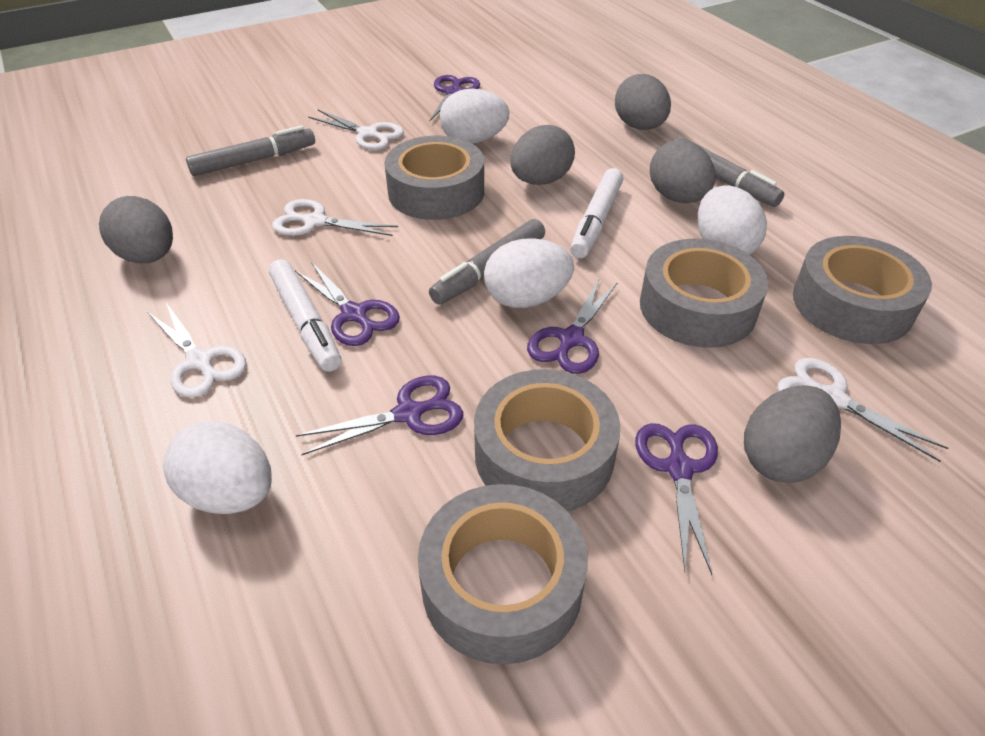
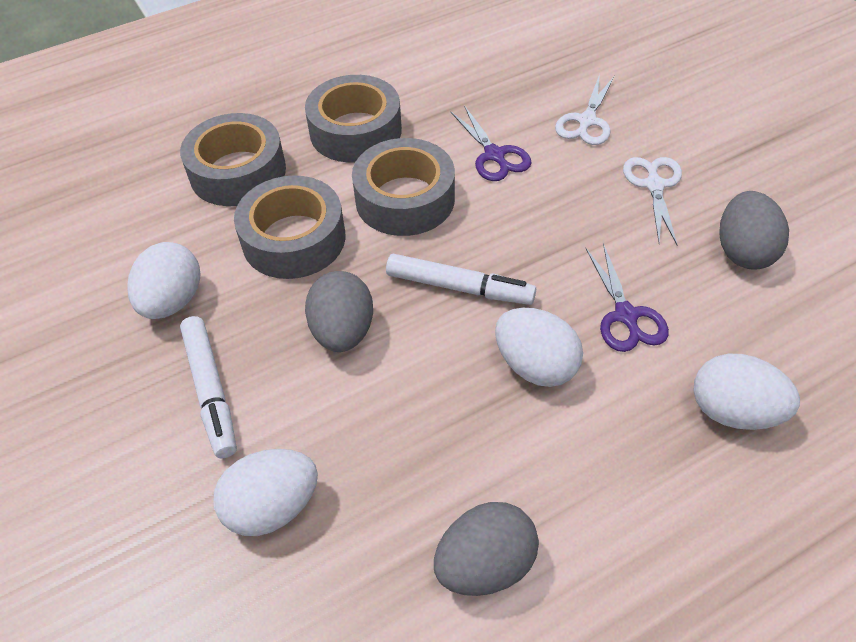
grey egg: 5 -> 3
grey marker: 3 -> 0
grey tape: 5 -> 4
purple scissors: 5 -> 2
white scissors: 4 -> 2

